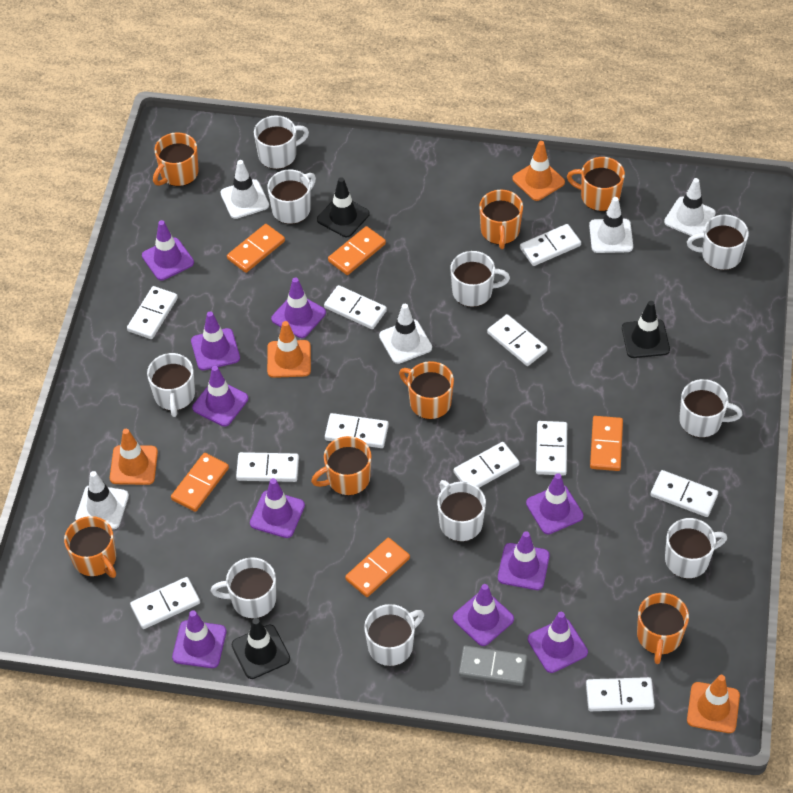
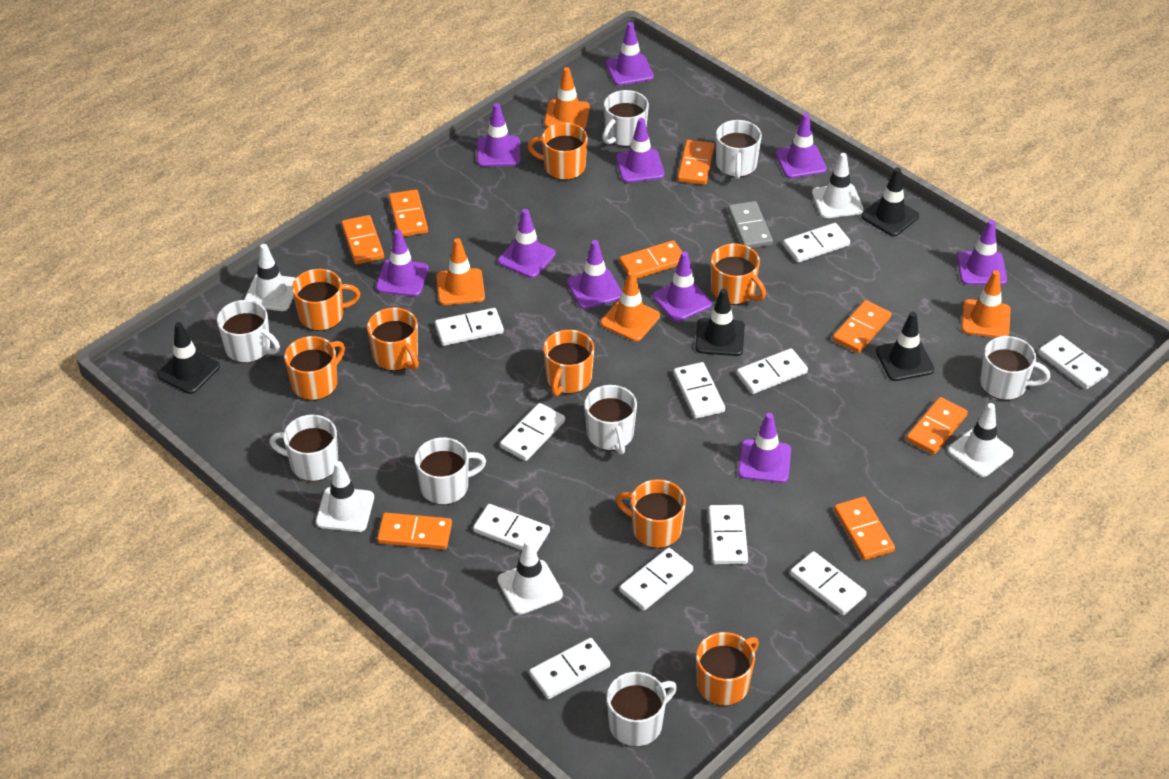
black traffic cone: 3 -> 4
orange domino: 5 -> 8
orange mug: 7 -> 8
white mug: 10 -> 8

